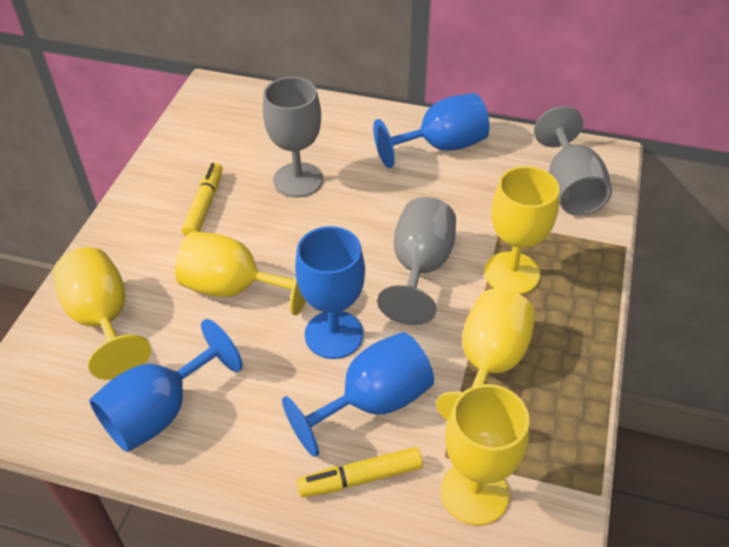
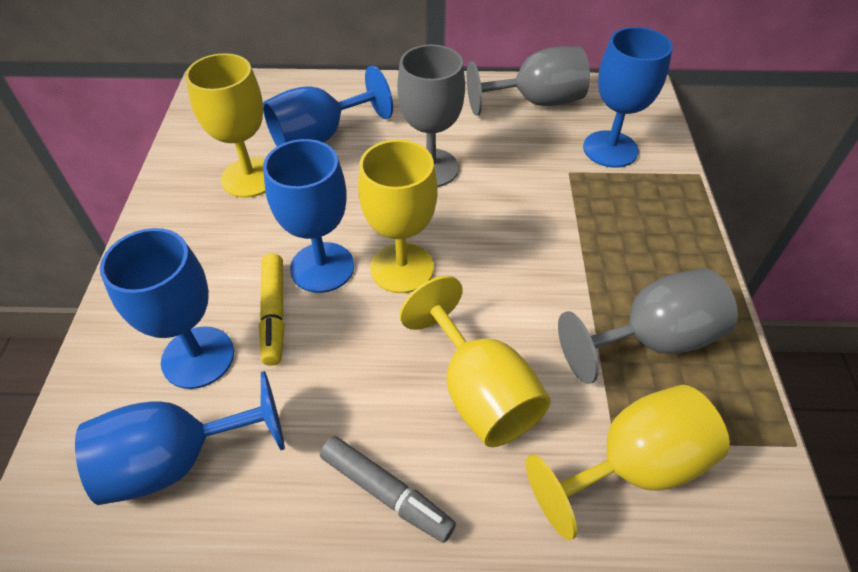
blue goblet: 4 -> 5
grey marker: 0 -> 1
yellow goblet: 5 -> 4
yellow marker: 2 -> 1

